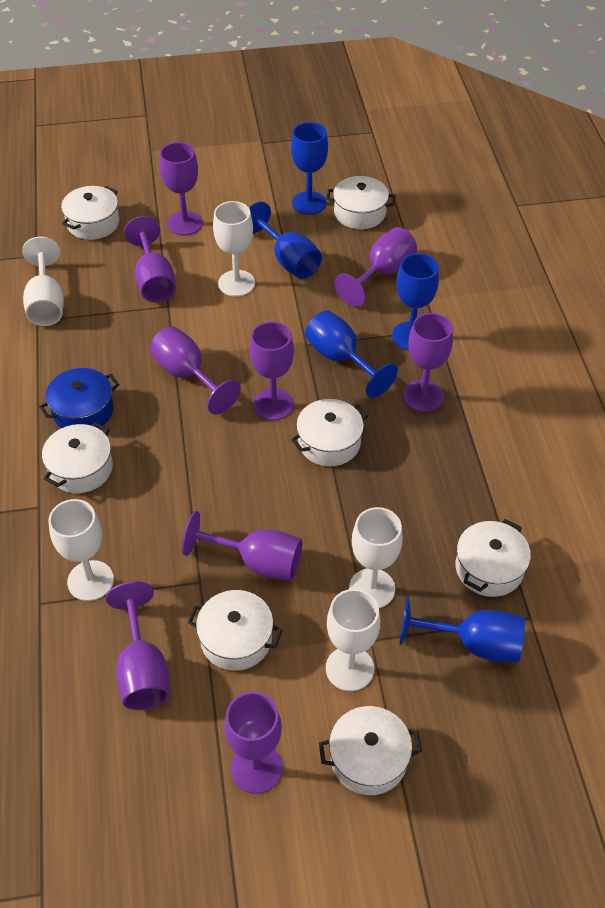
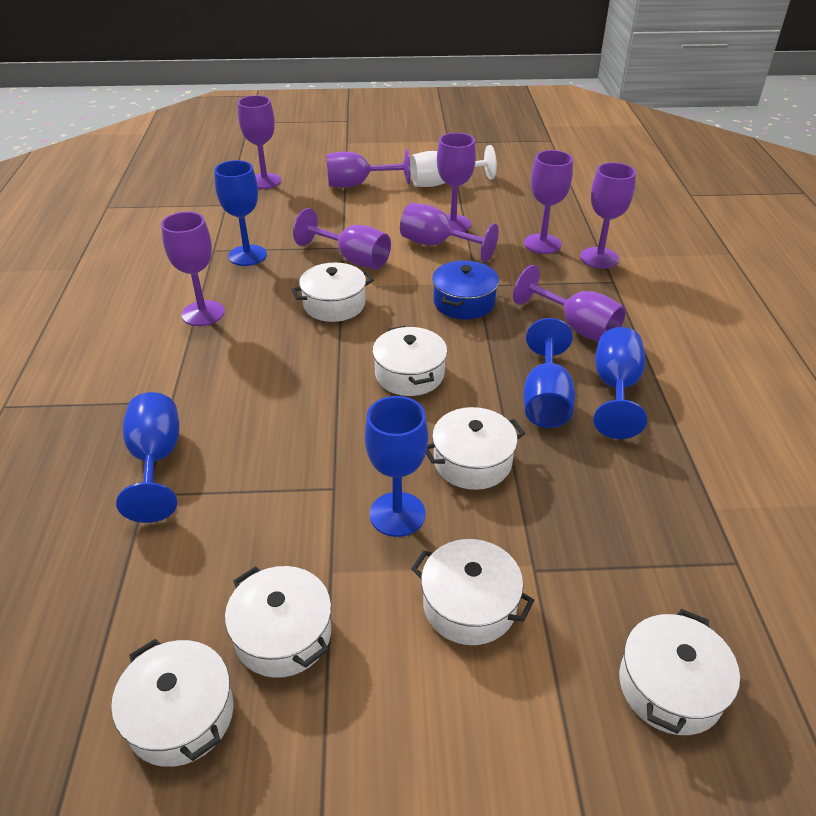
white goblet: 5 -> 1

